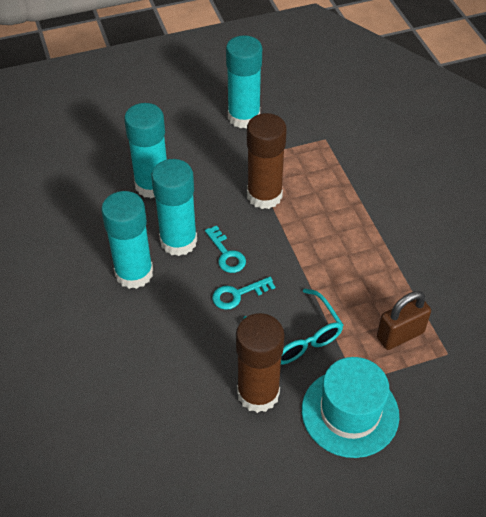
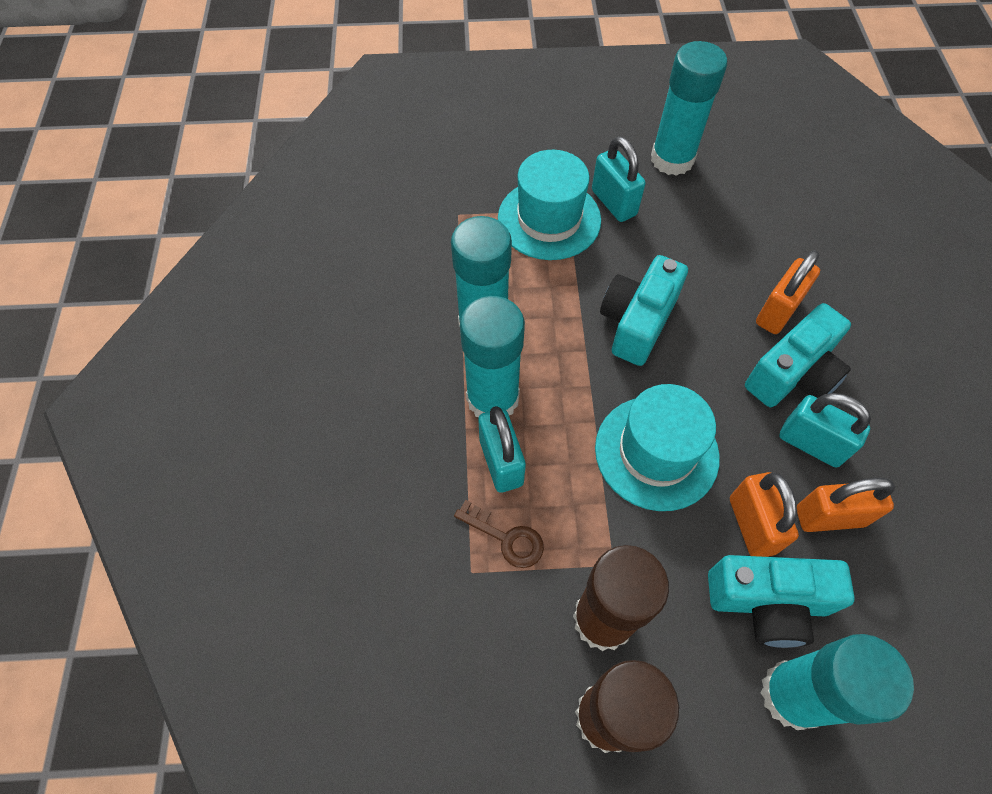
brown key: 0 -> 1
brown padlock: 1 -> 0
orange padlock: 0 -> 3
turquoise camera: 0 -> 3
turquoise glasses: 1 -> 0
turquoise hat: 1 -> 2
turquoise key: 2 -> 0
turquoise padlock: 0 -> 3

